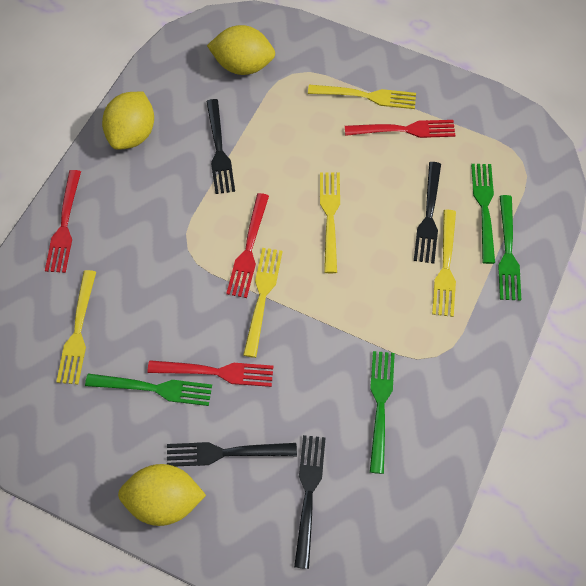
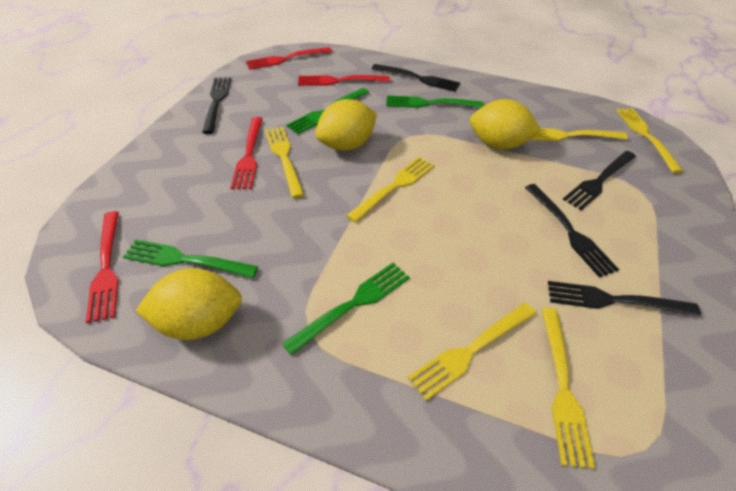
black fork: 4 -> 5
yellow fork: 5 -> 6

